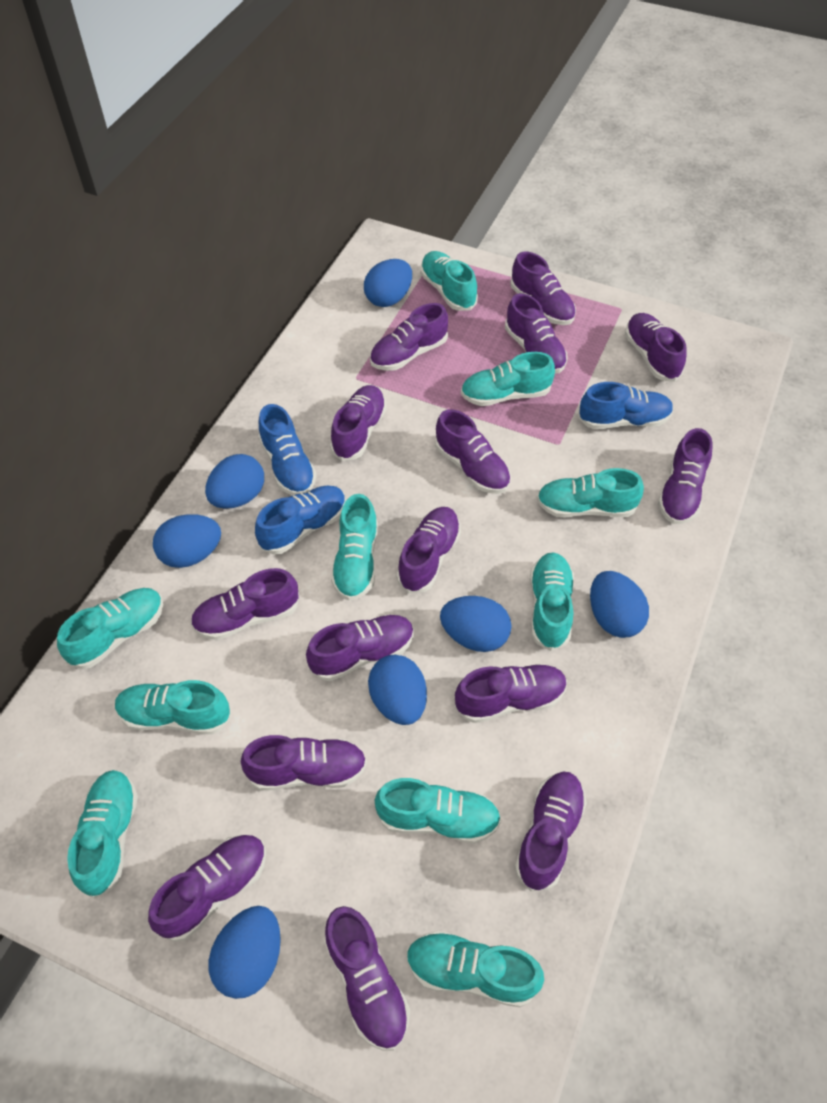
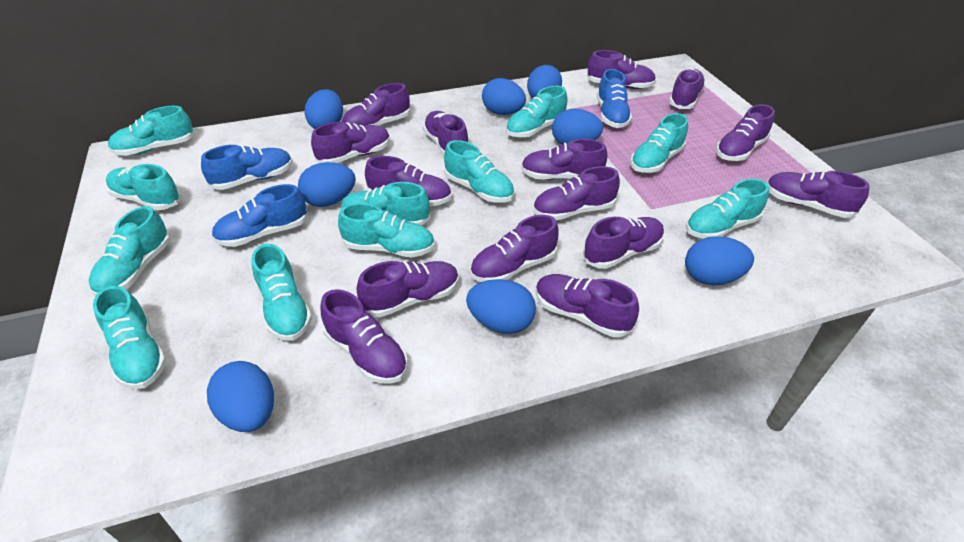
blue egg: 7 -> 8
turquoise shoe: 10 -> 11

